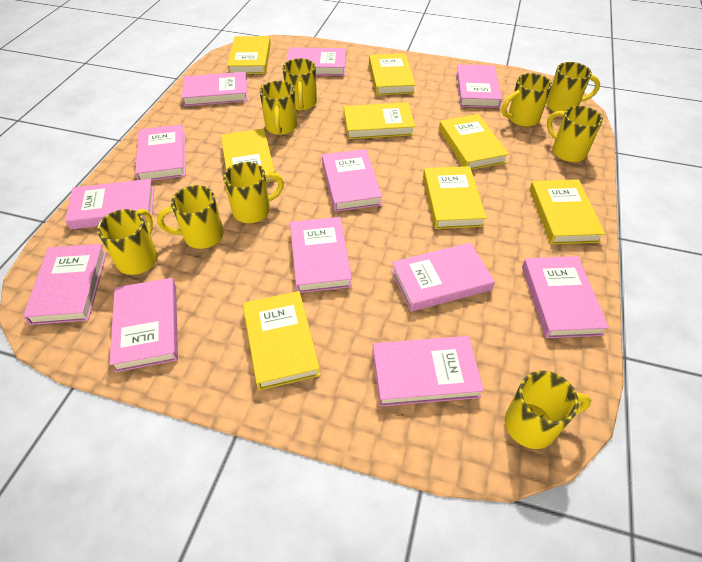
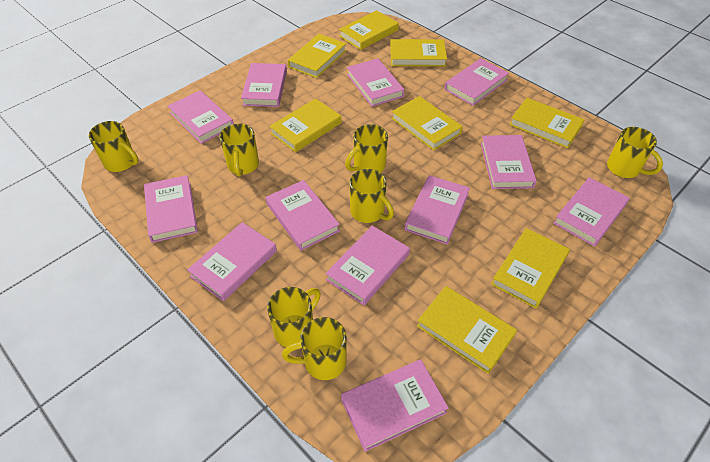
yellow mug: 9 -> 7

